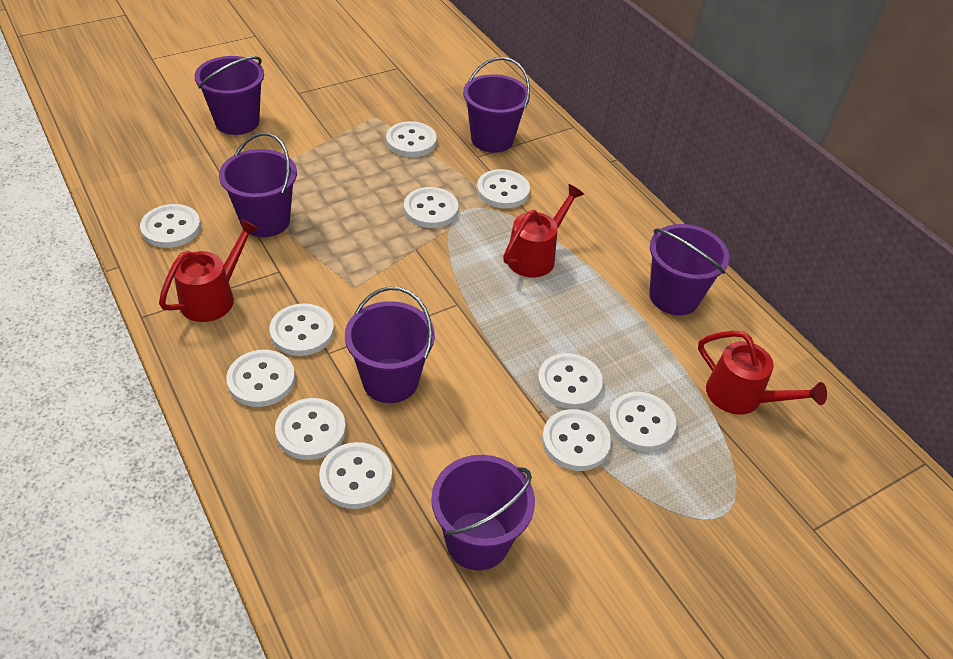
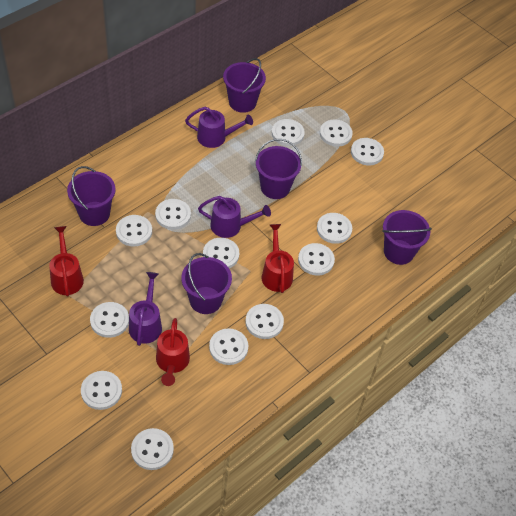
purple bucket: 6 -> 5
purple watering can: 0 -> 3
white button: 11 -> 13

